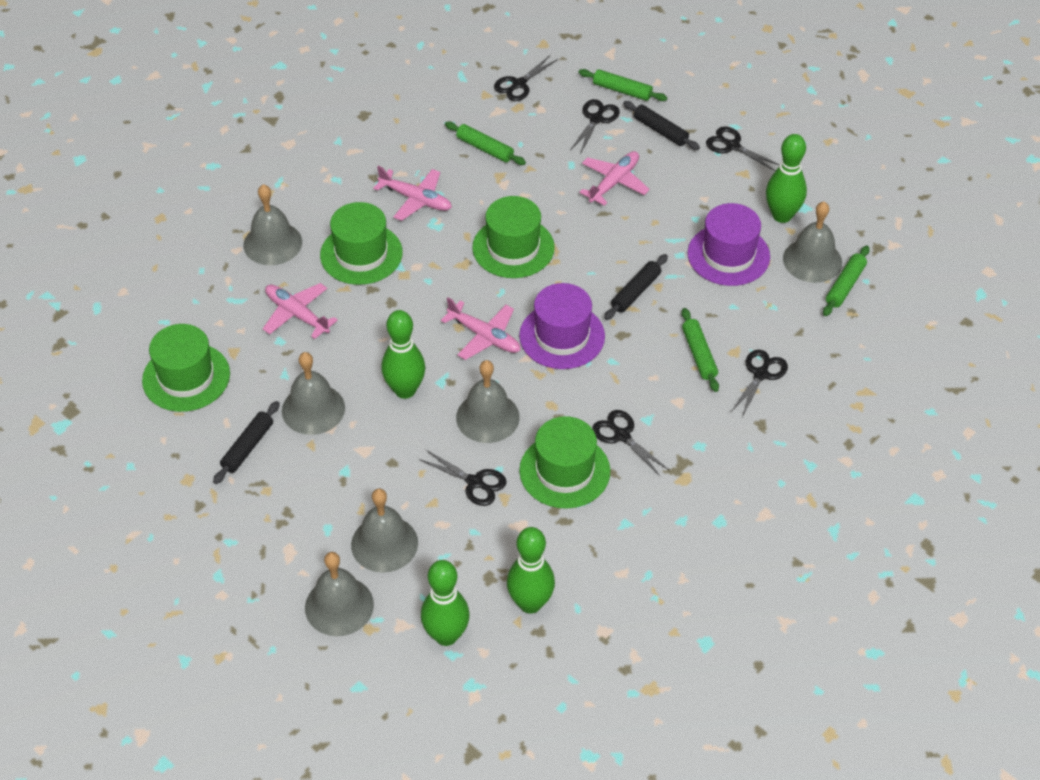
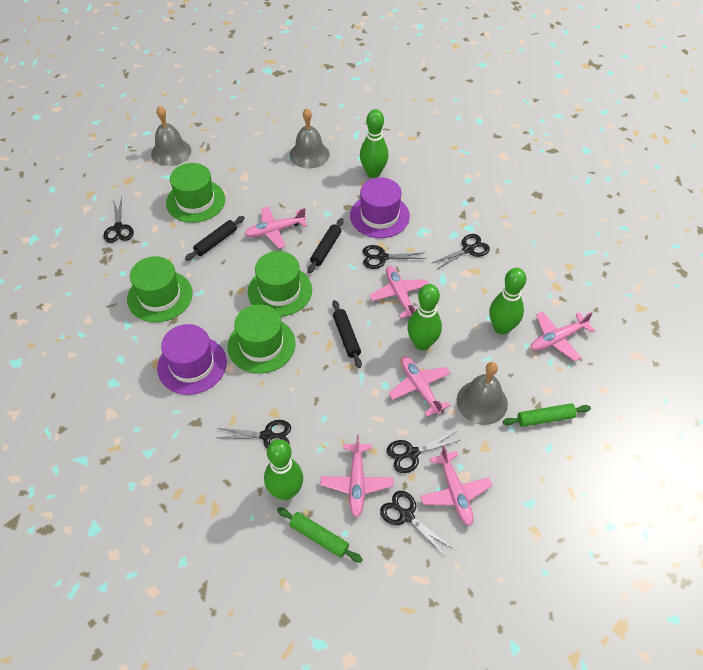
green rolling pin: 4 -> 2
grey bell: 6 -> 3
pink plane: 4 -> 6

